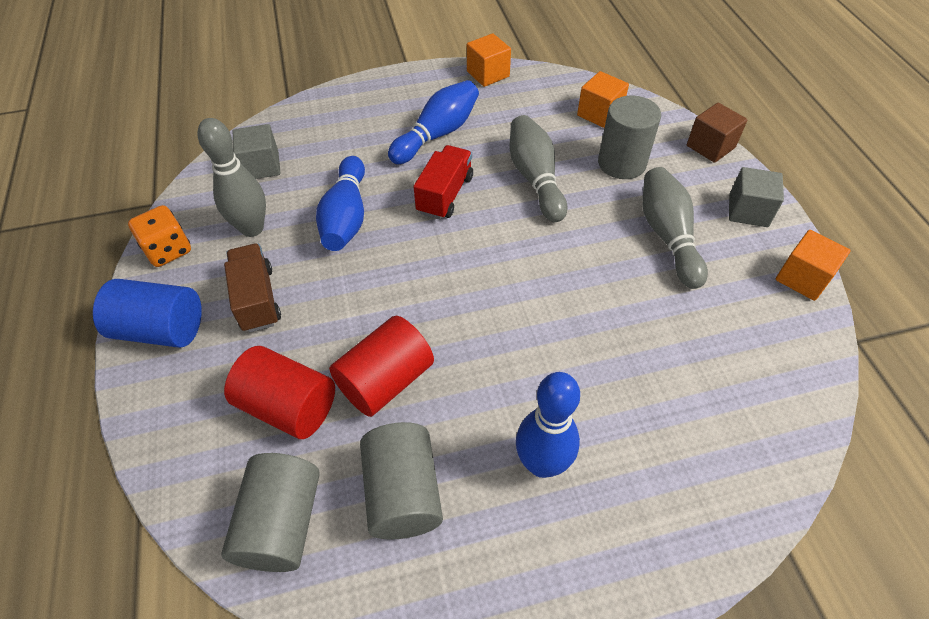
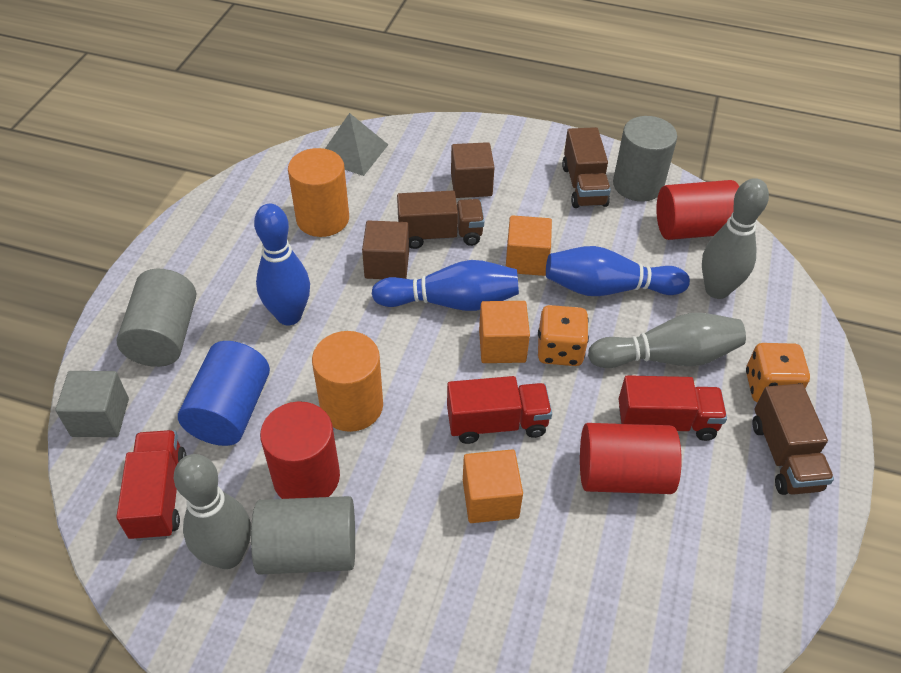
brown cube: 1 -> 2
brown truck: 1 -> 3
grey cube: 2 -> 1
grey pyramid: 0 -> 1
orange cylinder: 0 -> 2
orange dice: 1 -> 2
red cylinder: 2 -> 3
red truck: 1 -> 3

